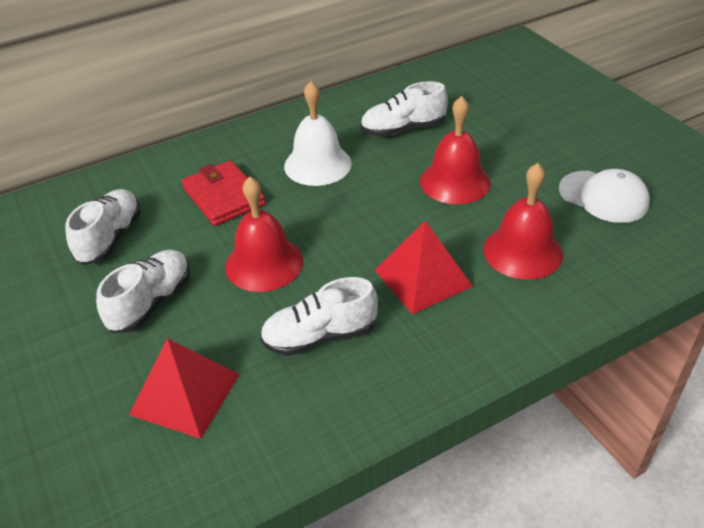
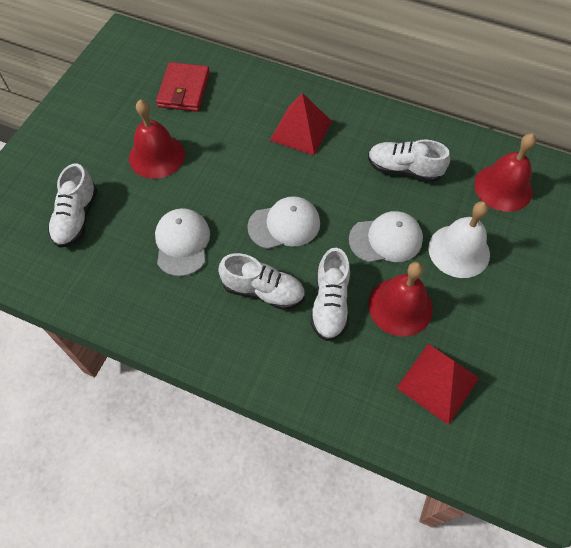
white cap: 1 -> 3

